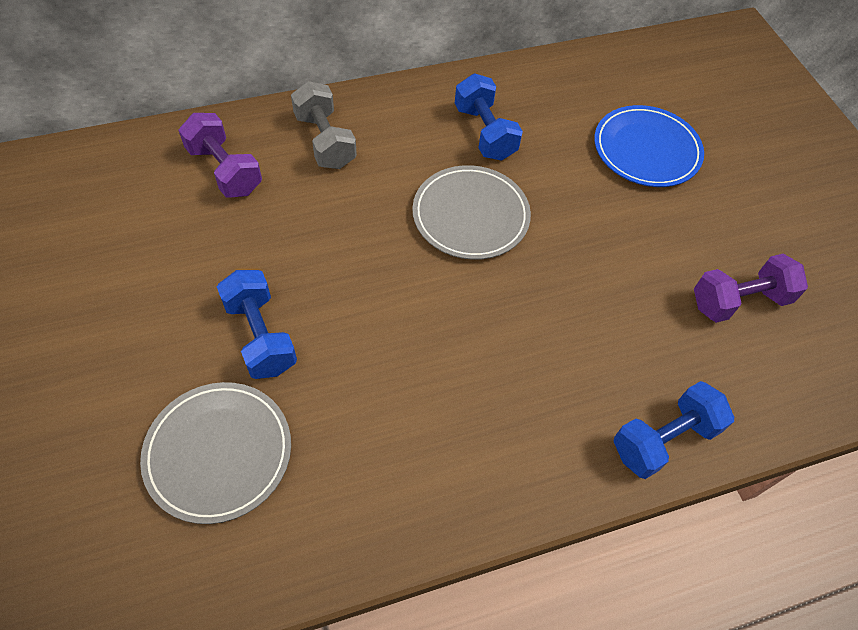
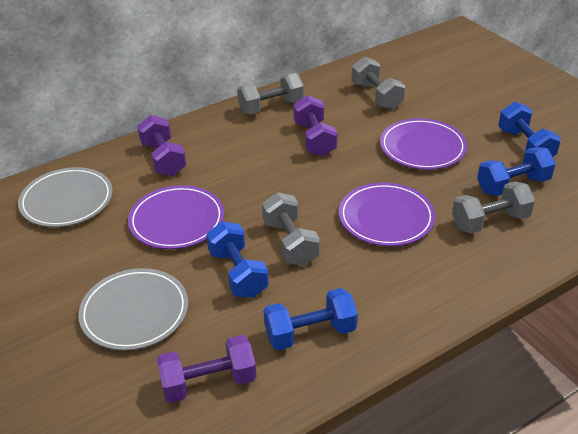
blue dumbbell: 3 -> 4
blue plate: 1 -> 0
grey dumbbell: 1 -> 4
purple dumbbell: 2 -> 3
purple plate: 0 -> 3

